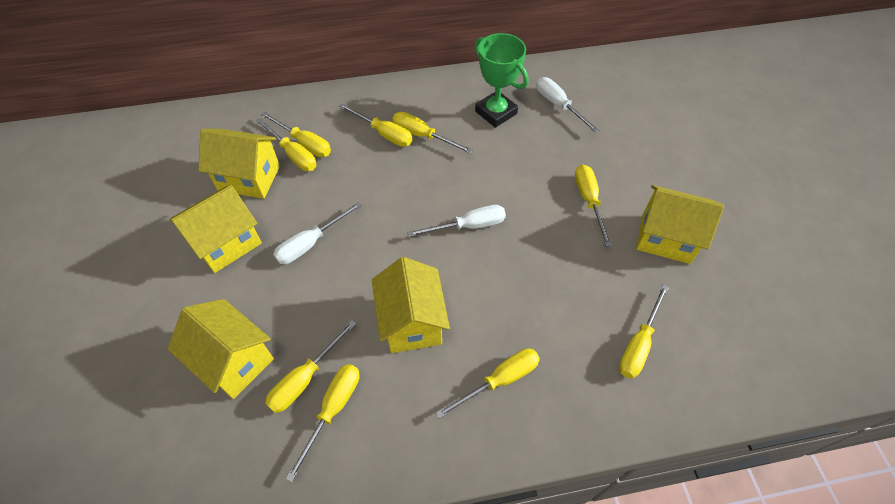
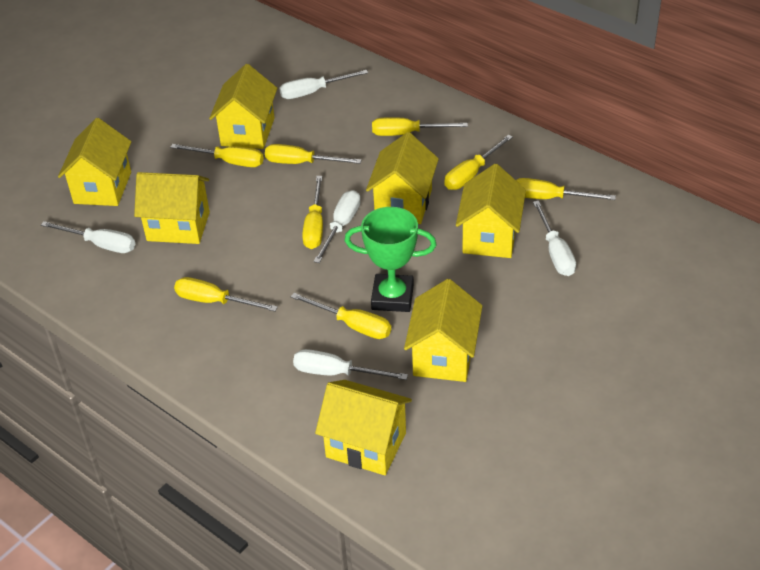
white screwdriver: 3 -> 5
yellow house: 5 -> 7
yellow screwdriver: 9 -> 8

